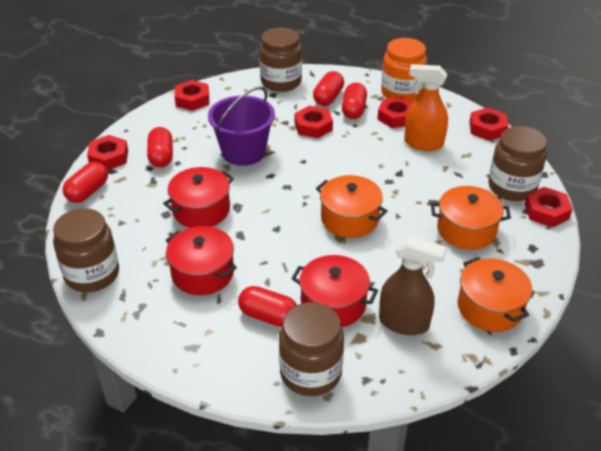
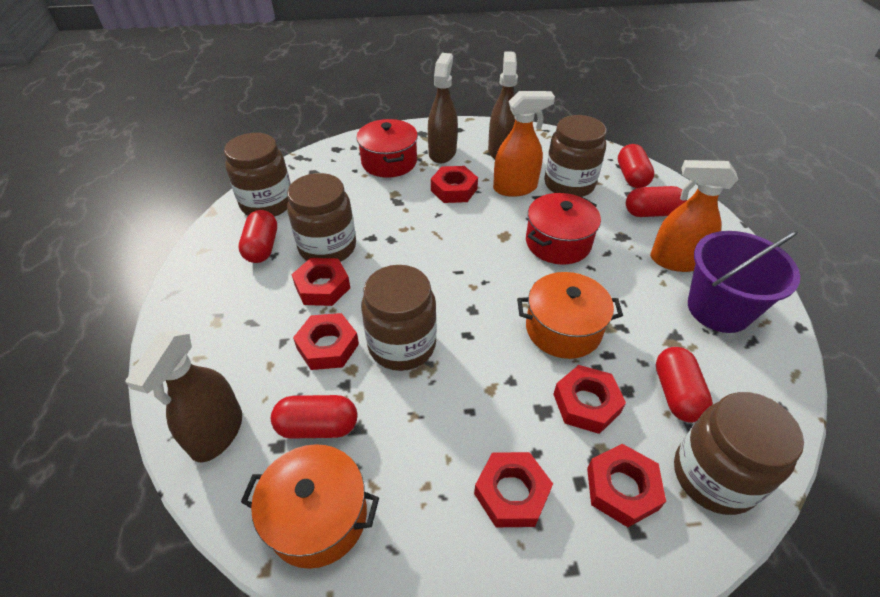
brown jar: 4 -> 5
brown spray bottle: 1 -> 3
orange jar: 1 -> 0
orange pot: 3 -> 2
orange spray bottle: 1 -> 2
red pot: 3 -> 2

